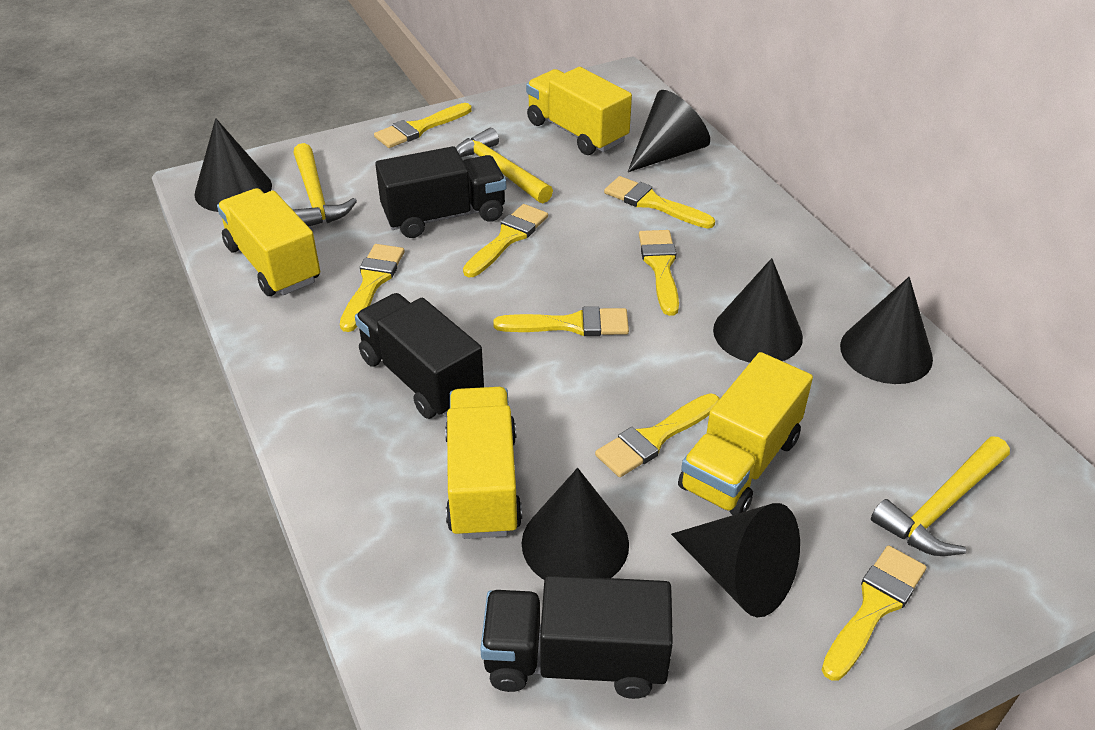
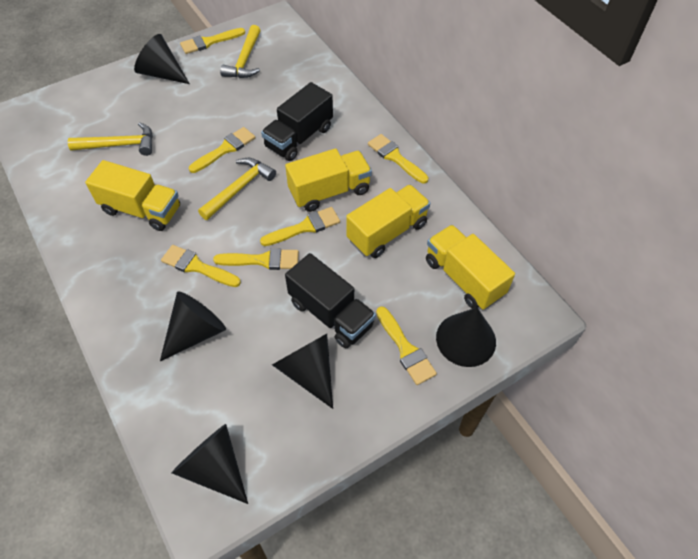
black cone: 6 -> 5
black truck: 3 -> 2
yellow brush: 8 -> 7

